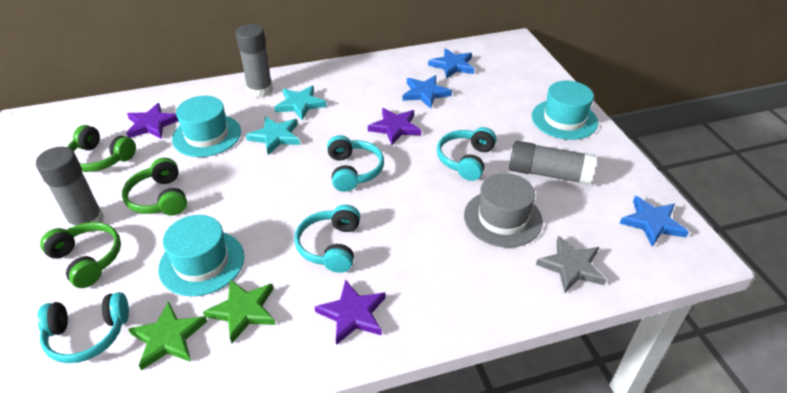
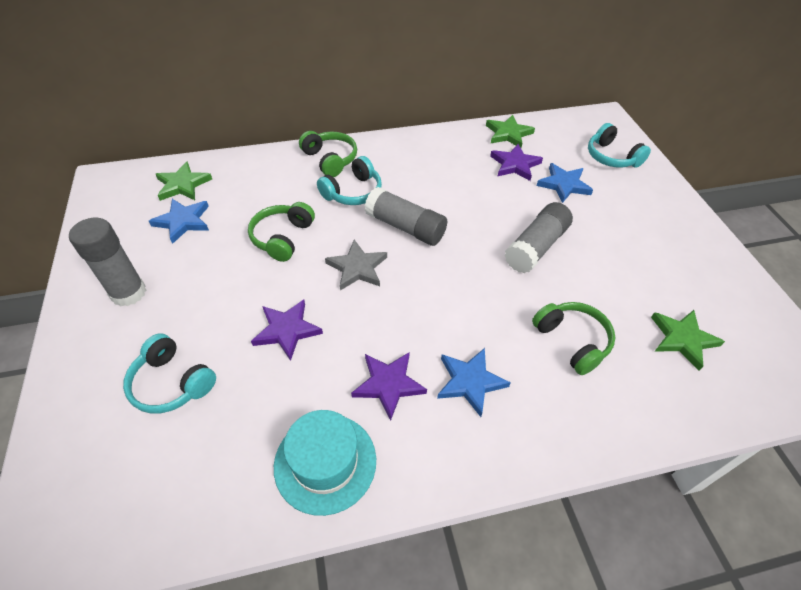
green star: 2 -> 3
grey hat: 1 -> 0
turquoise hat: 3 -> 1
turquoise headphones: 4 -> 3
turquoise star: 2 -> 0

